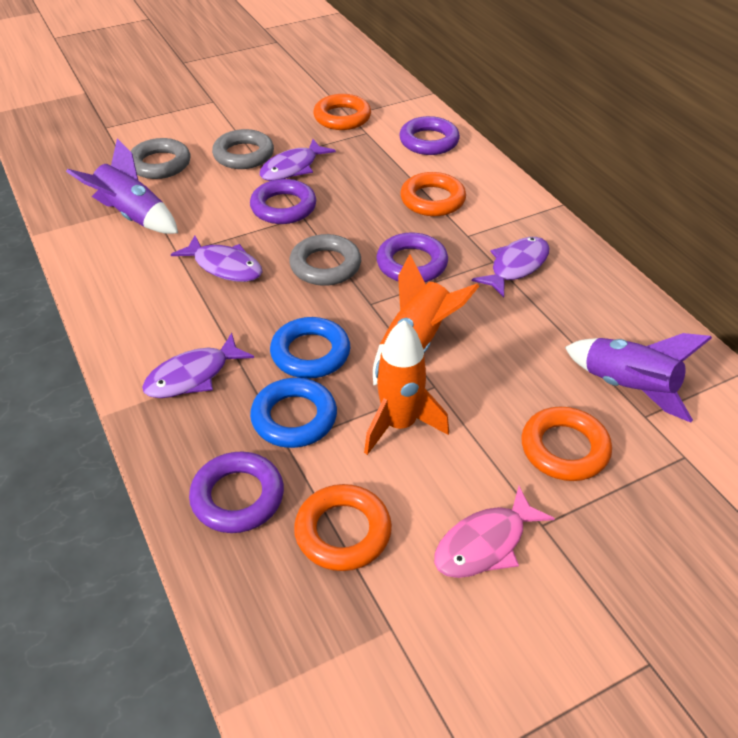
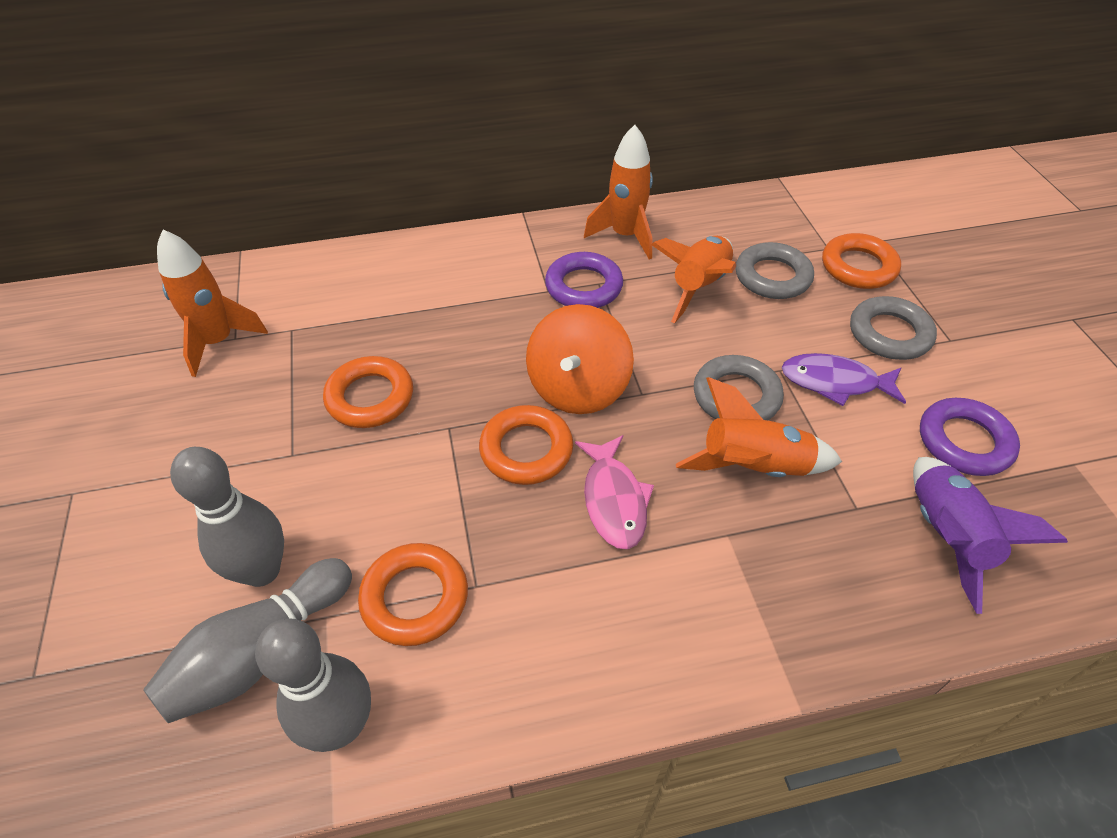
blue ring: 2 -> 0
grey bowling pin: 0 -> 3
orange rocket: 2 -> 4
orange spinning top: 0 -> 1
purple fish: 4 -> 1
purple ring: 4 -> 2
purple rocket: 2 -> 1

